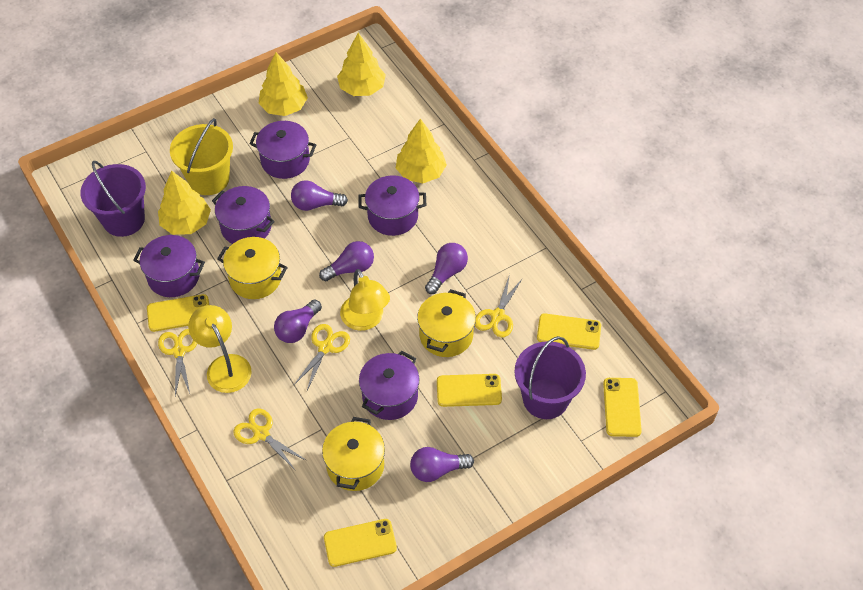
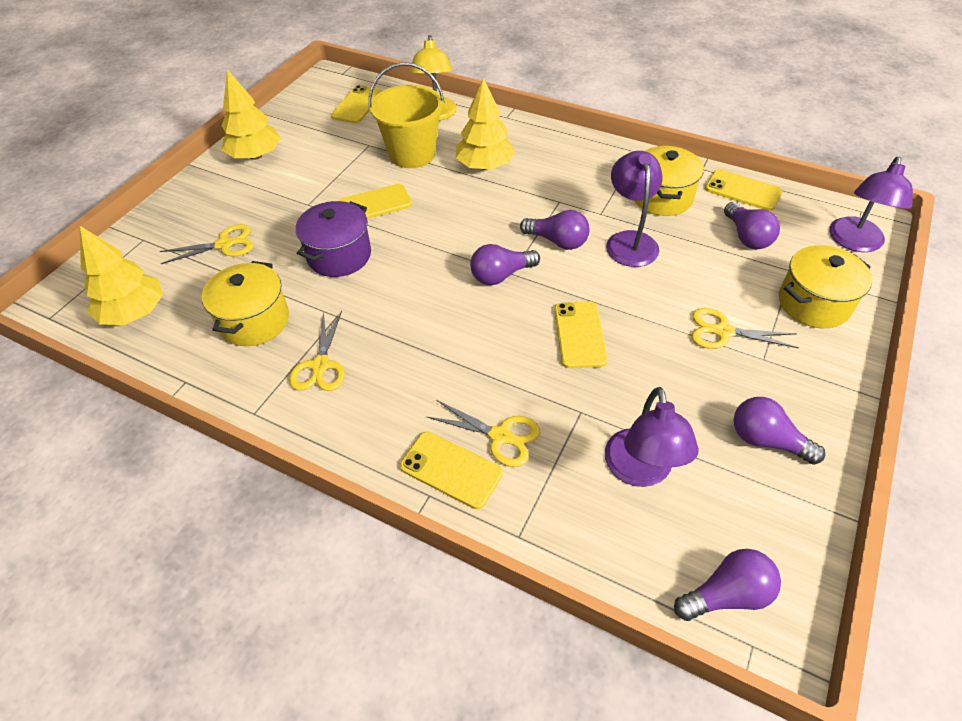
purple bucket: 2 -> 0
purple lamp: 0 -> 3
purple pot: 5 -> 1
yellow lamp: 2 -> 1
yellow tree: 4 -> 3

